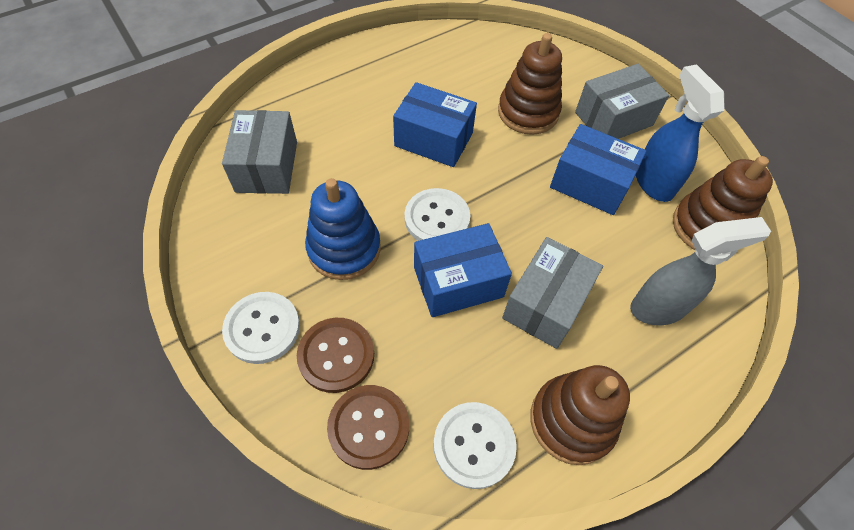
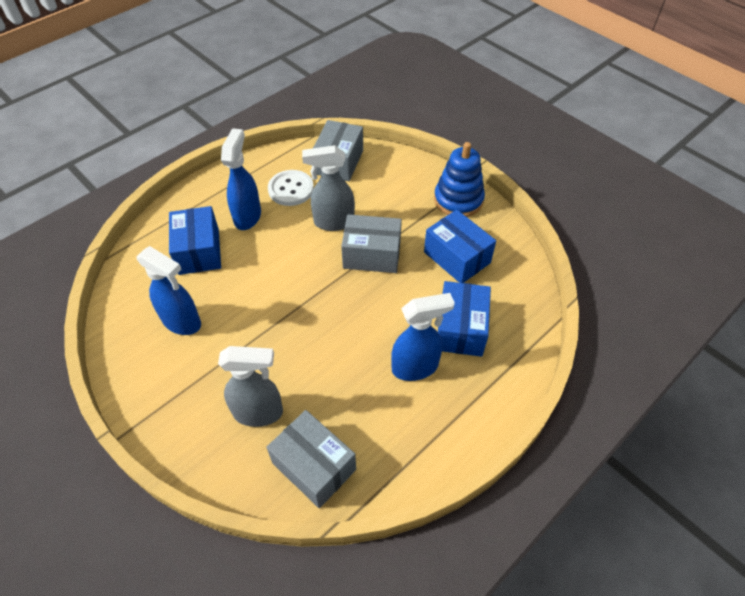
blue spray bottle: 1 -> 3
brown button: 2 -> 0
brown stacking toy: 3 -> 0
grey spray bottle: 1 -> 2
white button: 3 -> 1

